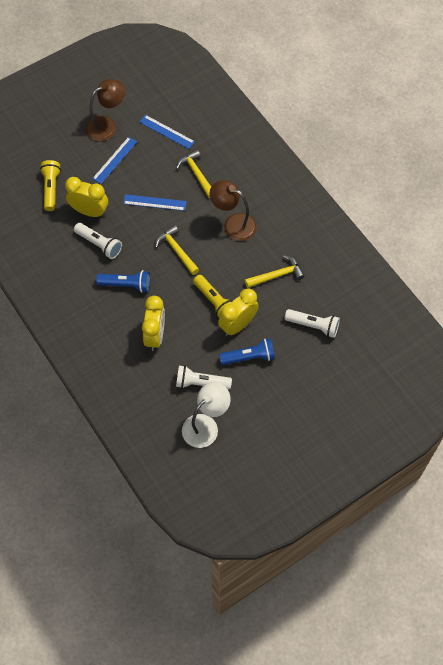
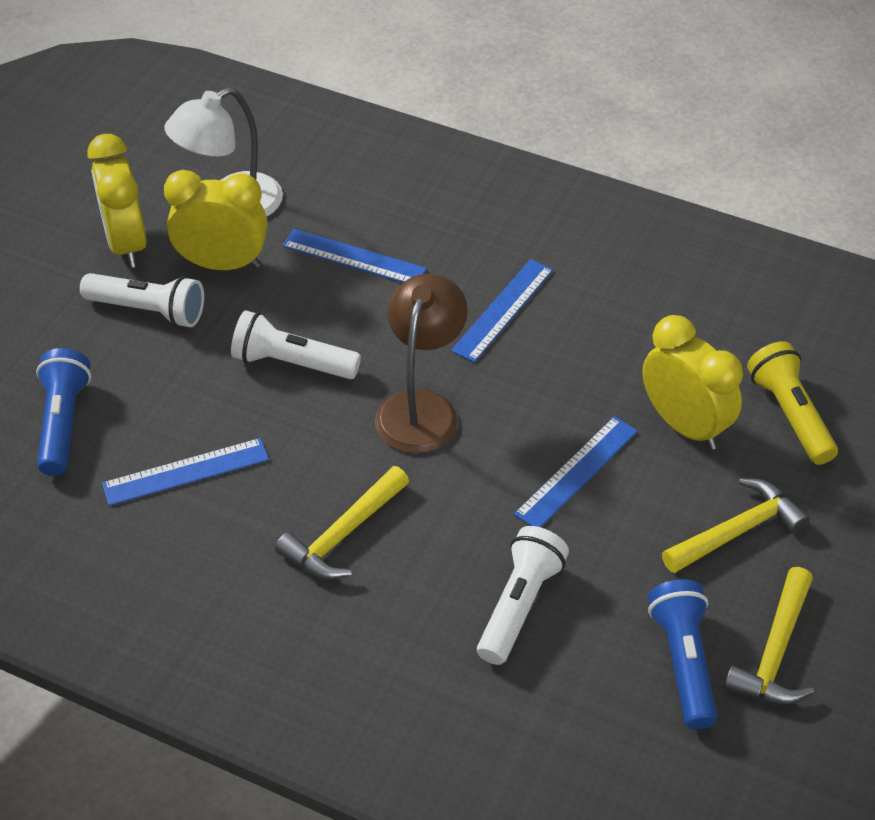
blue ruler: 3 -> 4
brown lamp: 2 -> 1
yellow flashlight: 2 -> 1

